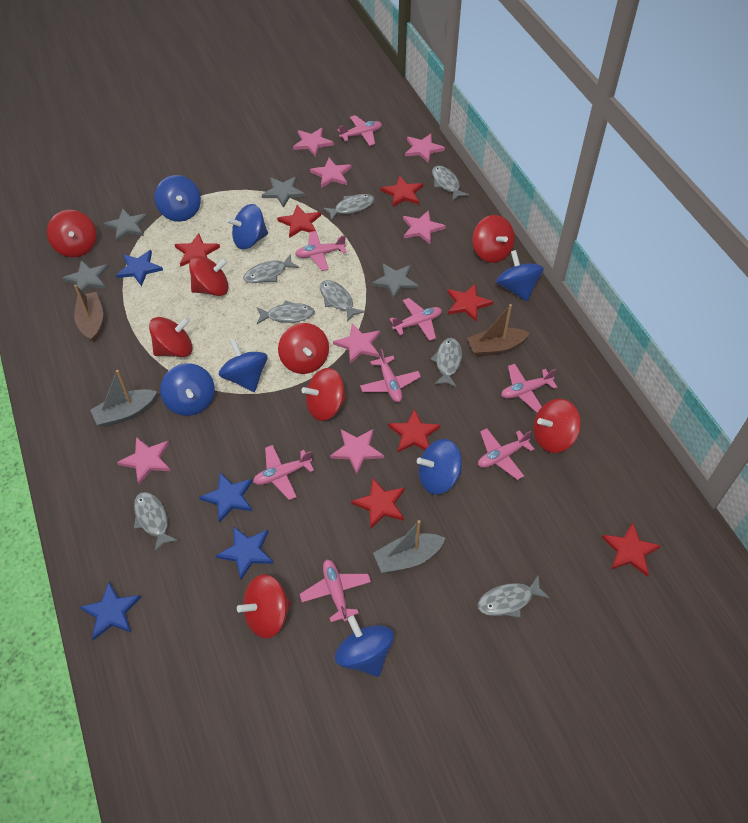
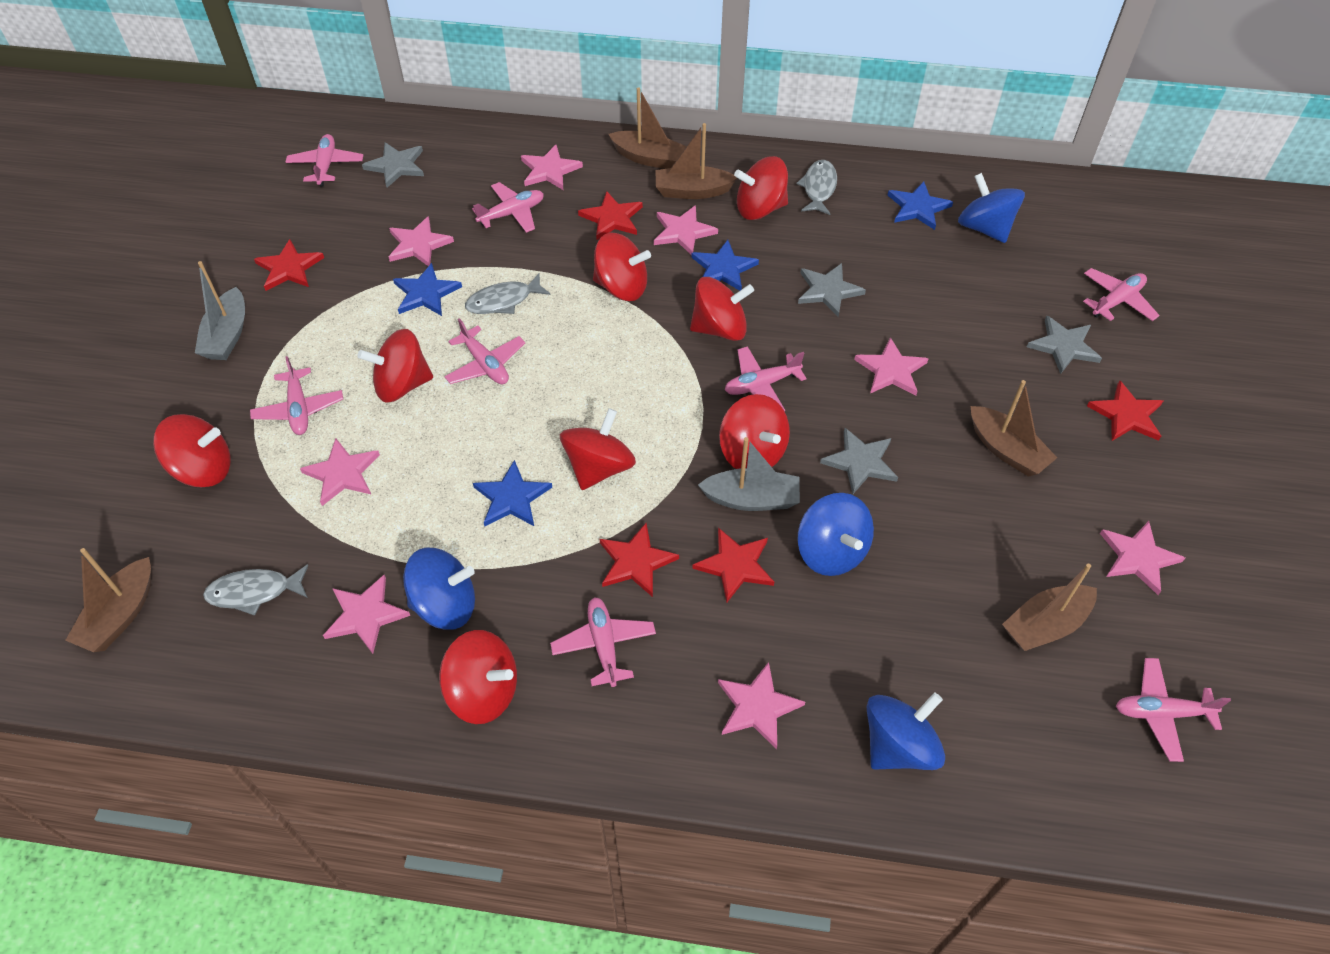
blue spinning top: 7 -> 4
brown boat: 2 -> 5
grey fish: 8 -> 3
pink star: 7 -> 8
red star: 7 -> 5

